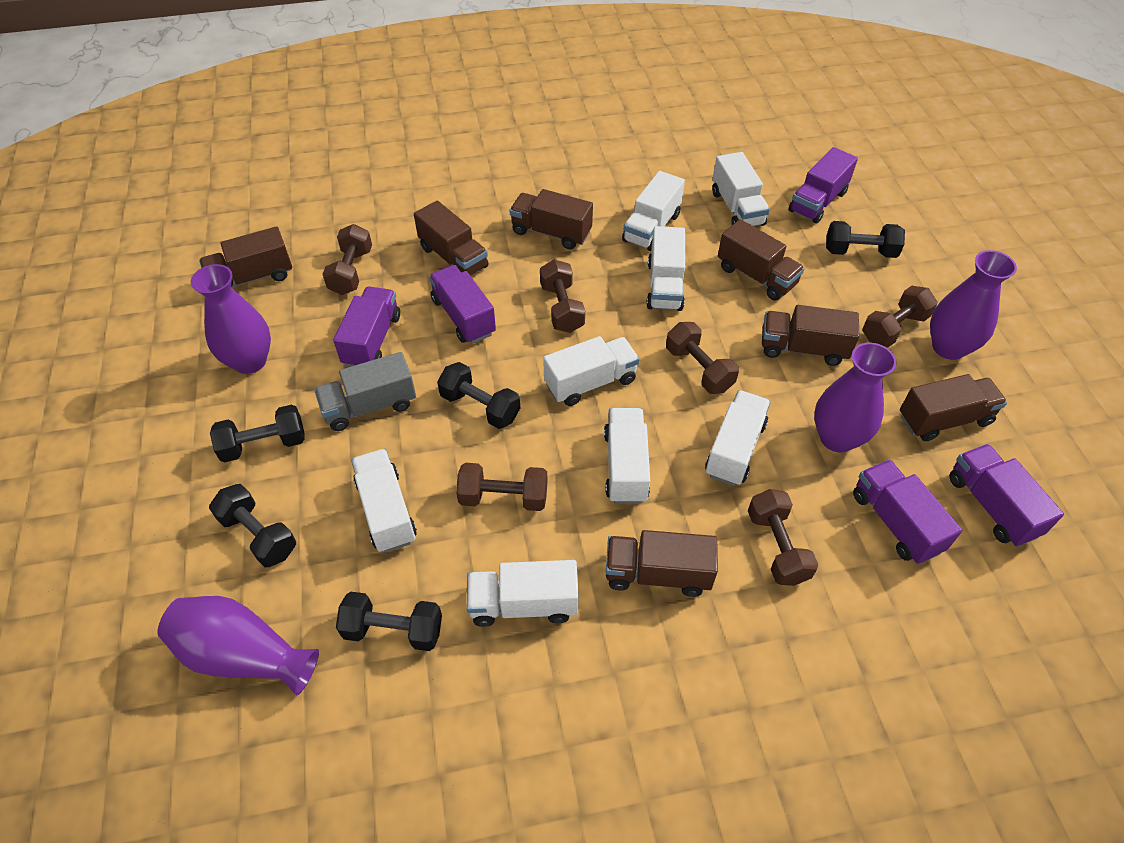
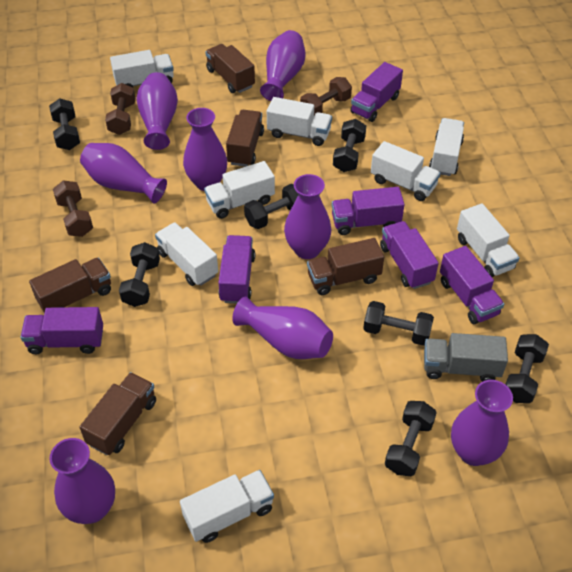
black dumbbell: 5 -> 7
brown dumbbell: 6 -> 3
brown truck: 7 -> 5
purple truck: 5 -> 6
purple vase: 4 -> 8

